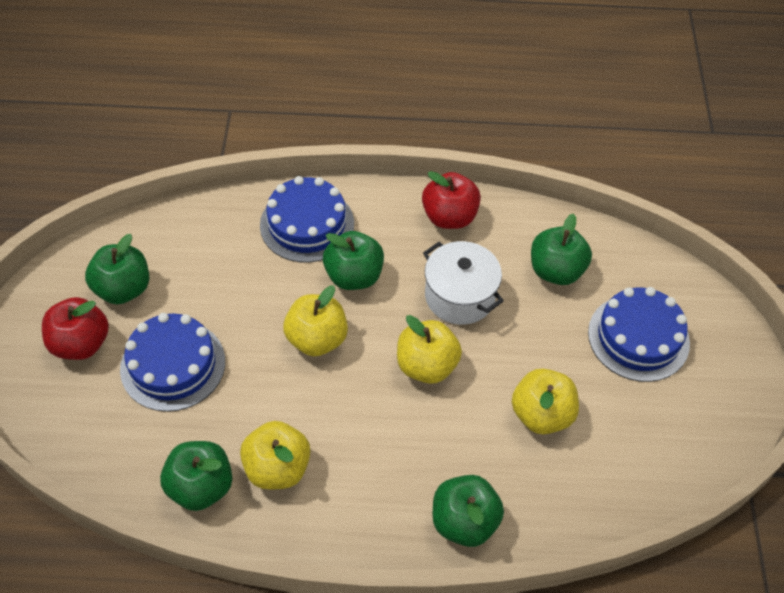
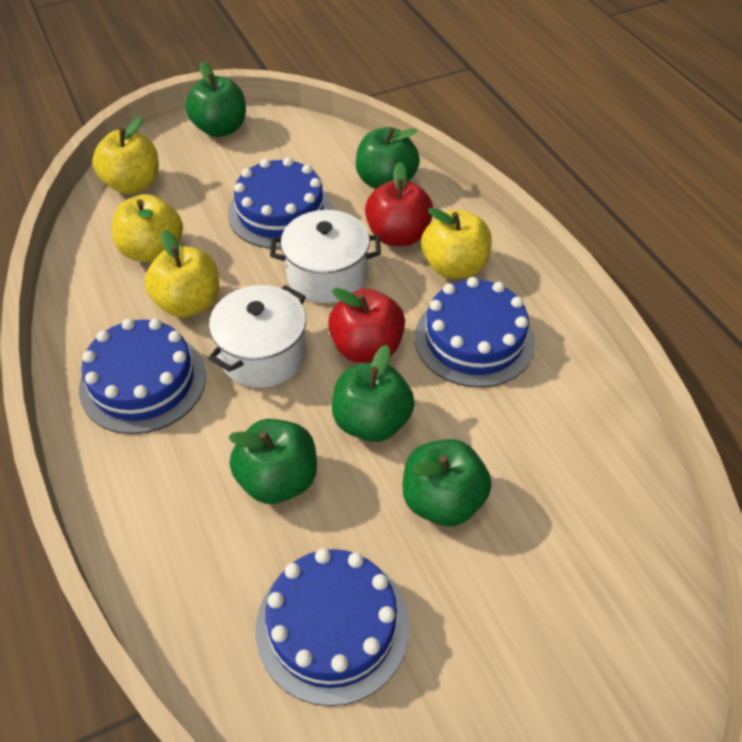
blue cake: 3 -> 4
white pot: 1 -> 2

